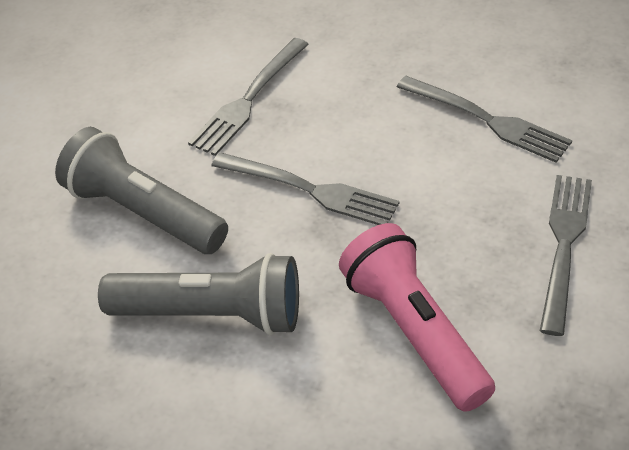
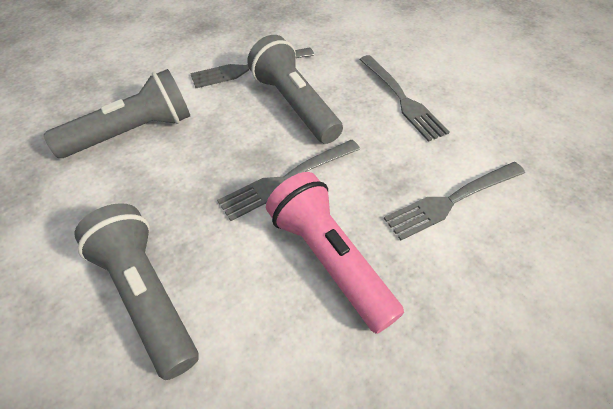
grey flashlight: 2 -> 3

